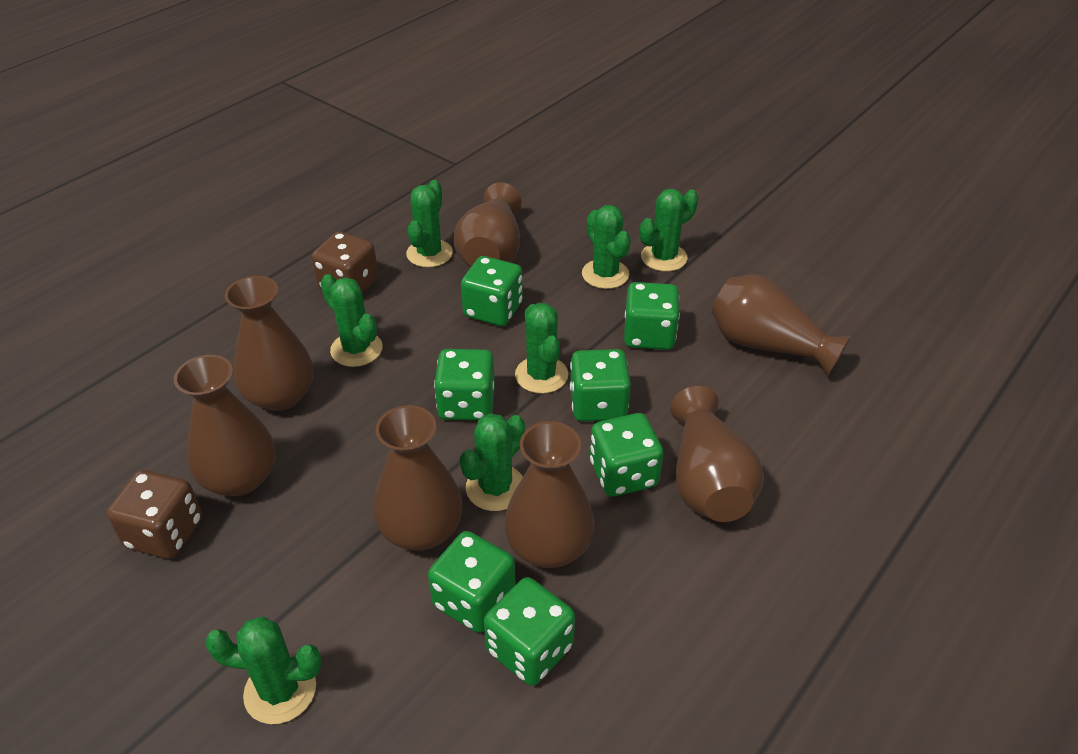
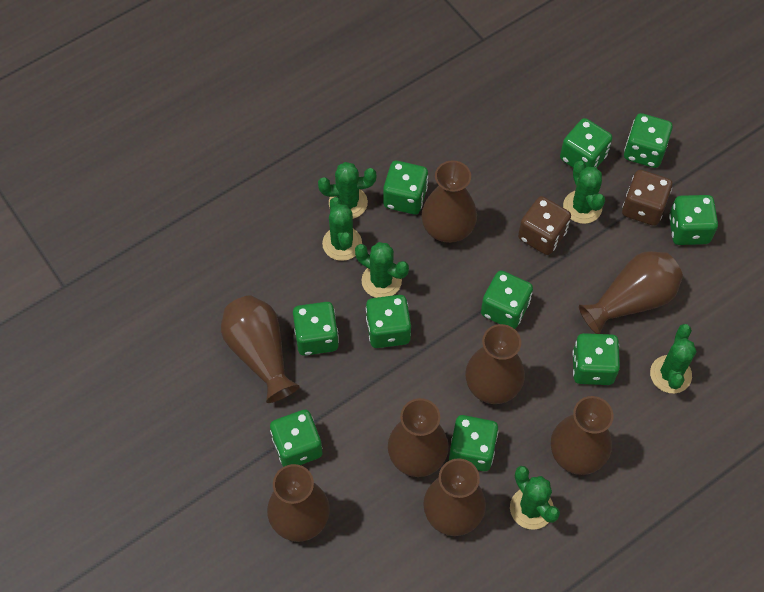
brown vase: 7 -> 8
green cactus: 7 -> 6
green dice: 7 -> 10

